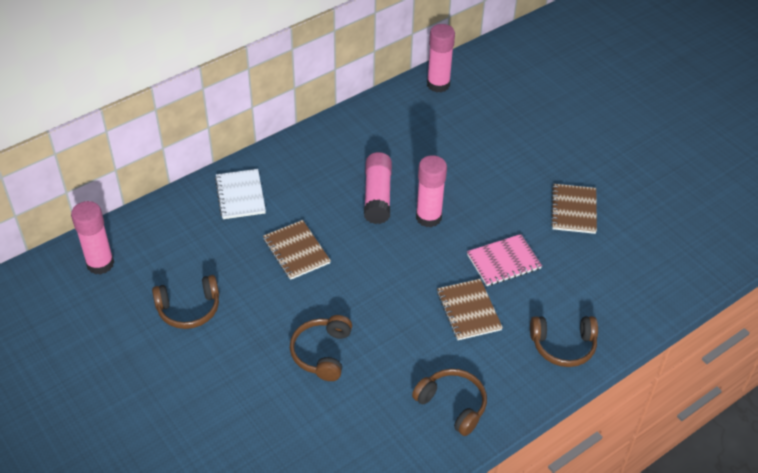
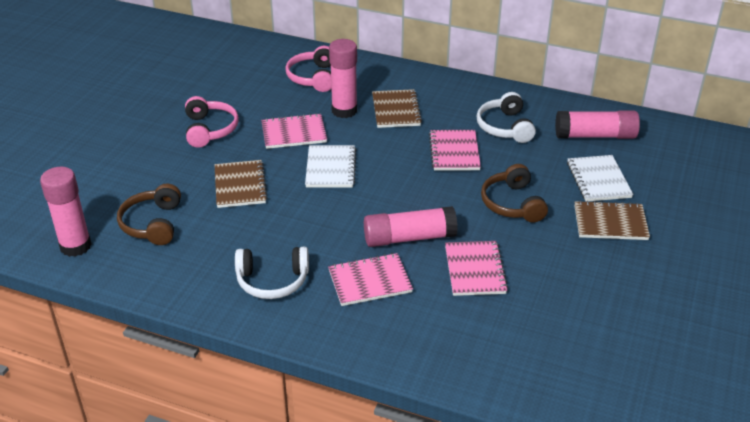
brown headphones: 4 -> 2
pink headphones: 0 -> 2
pink notebook: 1 -> 4
white headphones: 0 -> 2
white notebook: 1 -> 2

